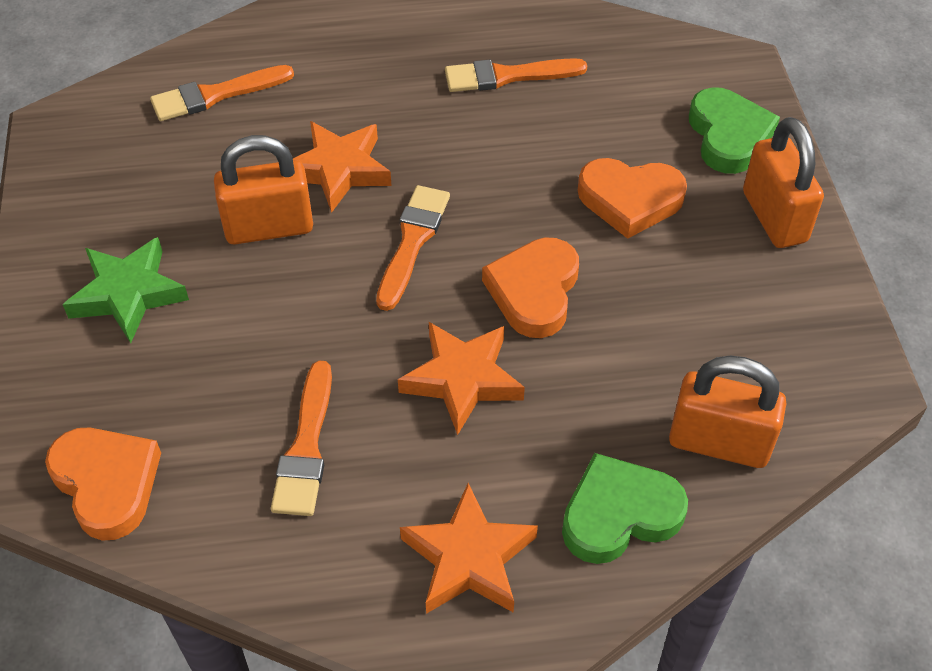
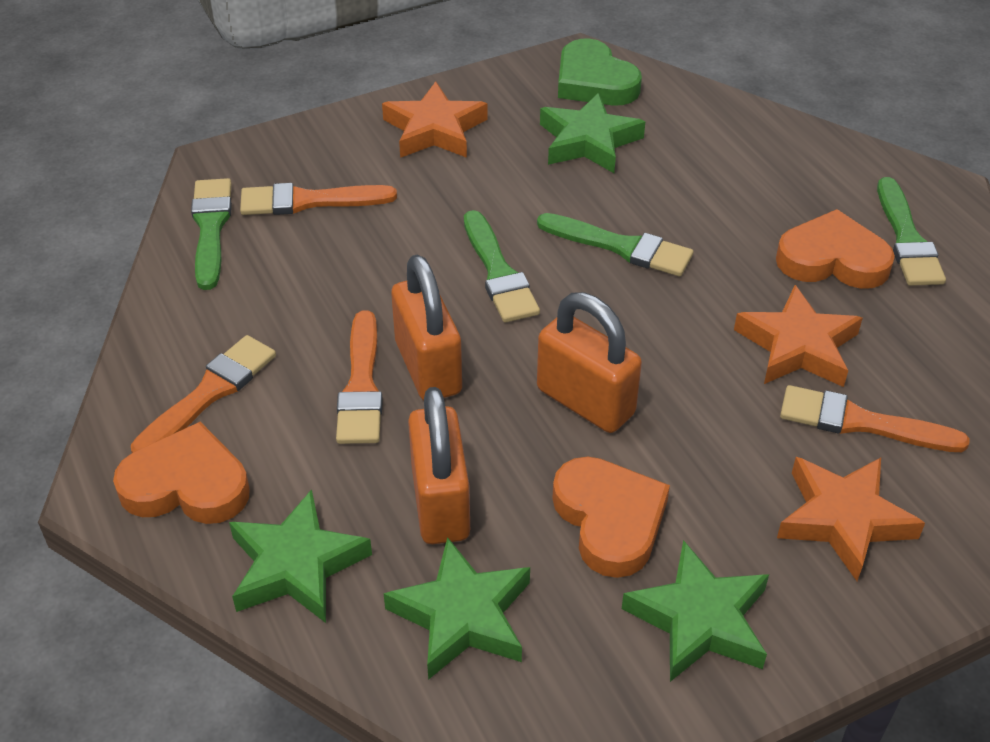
green brush: 0 -> 4
green heart: 2 -> 1
green star: 1 -> 4

